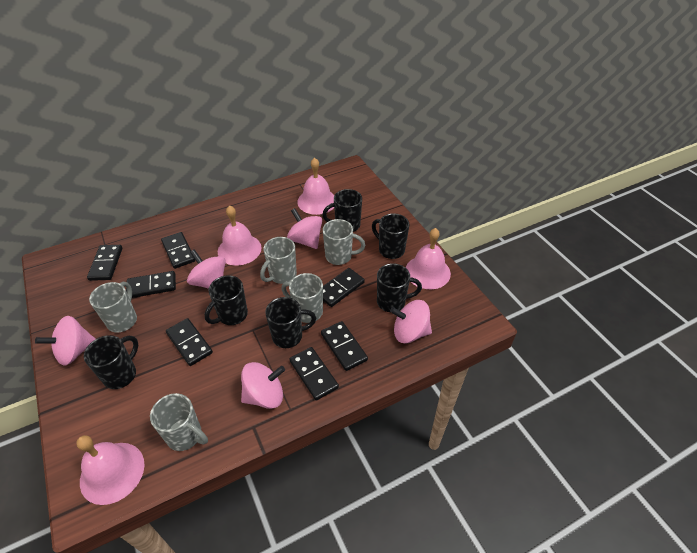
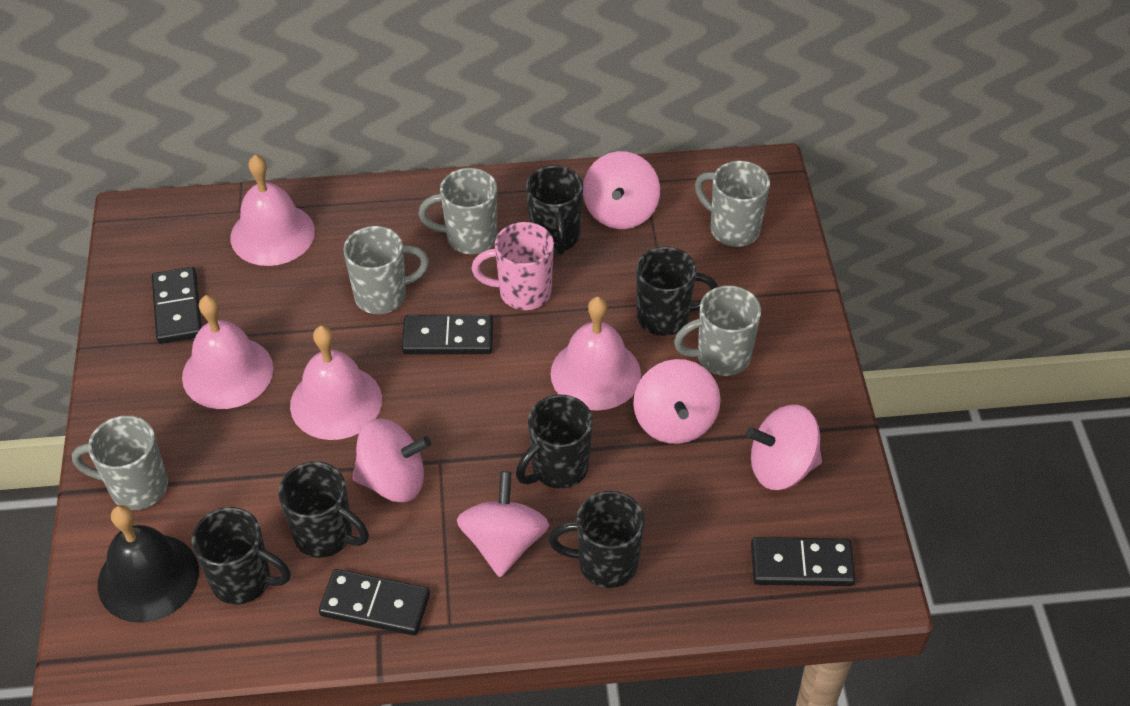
black bell: 0 -> 1
black domino: 7 -> 4
pink mug: 0 -> 1

